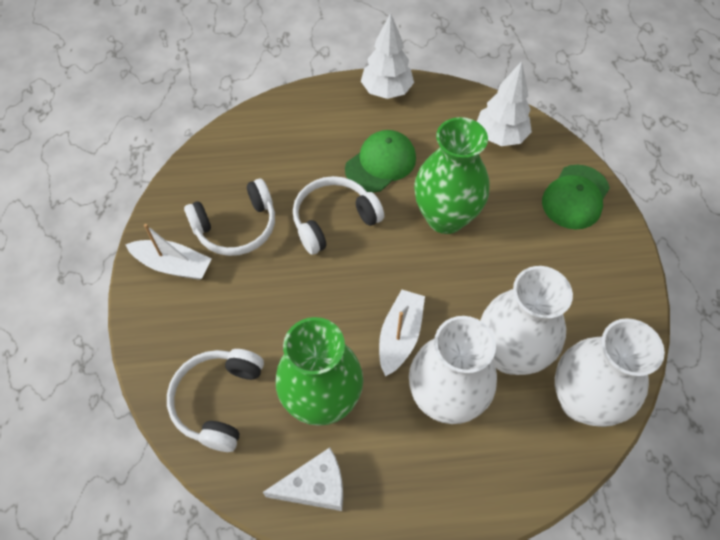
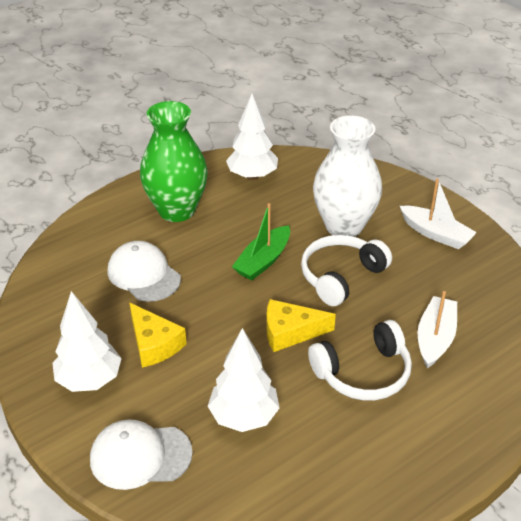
green boat: 0 -> 1
green cap: 2 -> 0
green vase: 2 -> 1
white cap: 0 -> 2
white cheese: 1 -> 0
white headphones: 3 -> 2
white tree: 2 -> 3
white vase: 3 -> 1
yellow cheese: 0 -> 2

